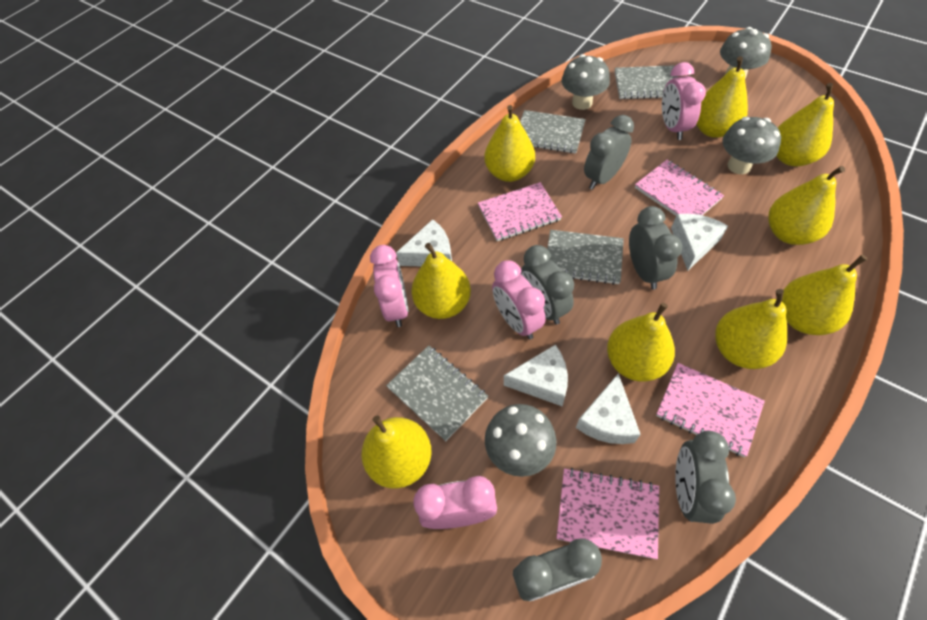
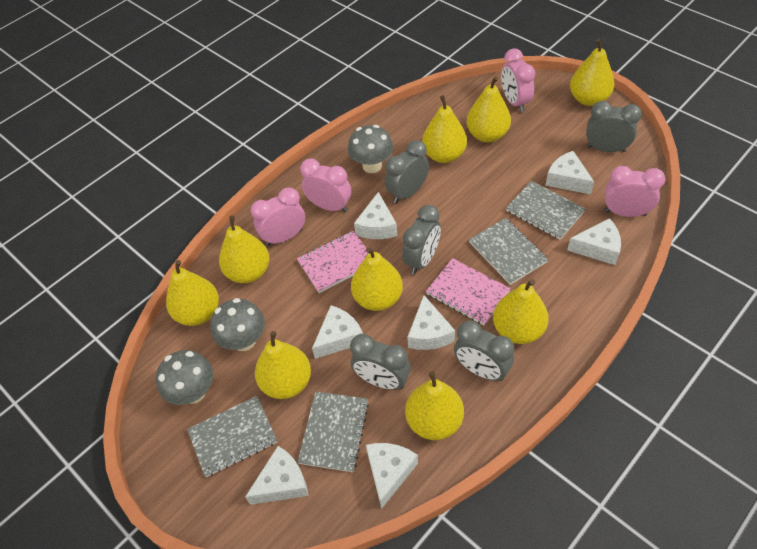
grey mushroom: 4 -> 3
pink notebook: 4 -> 2
white cheese: 4 -> 7

